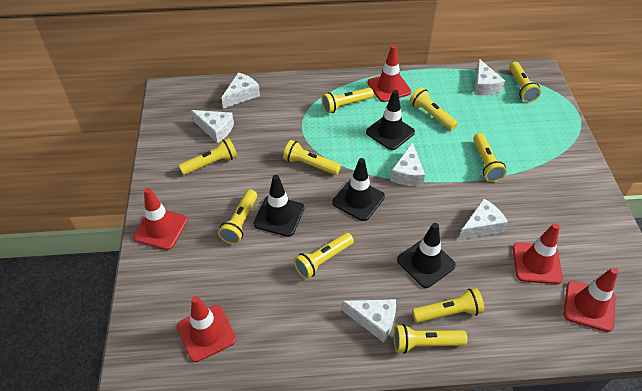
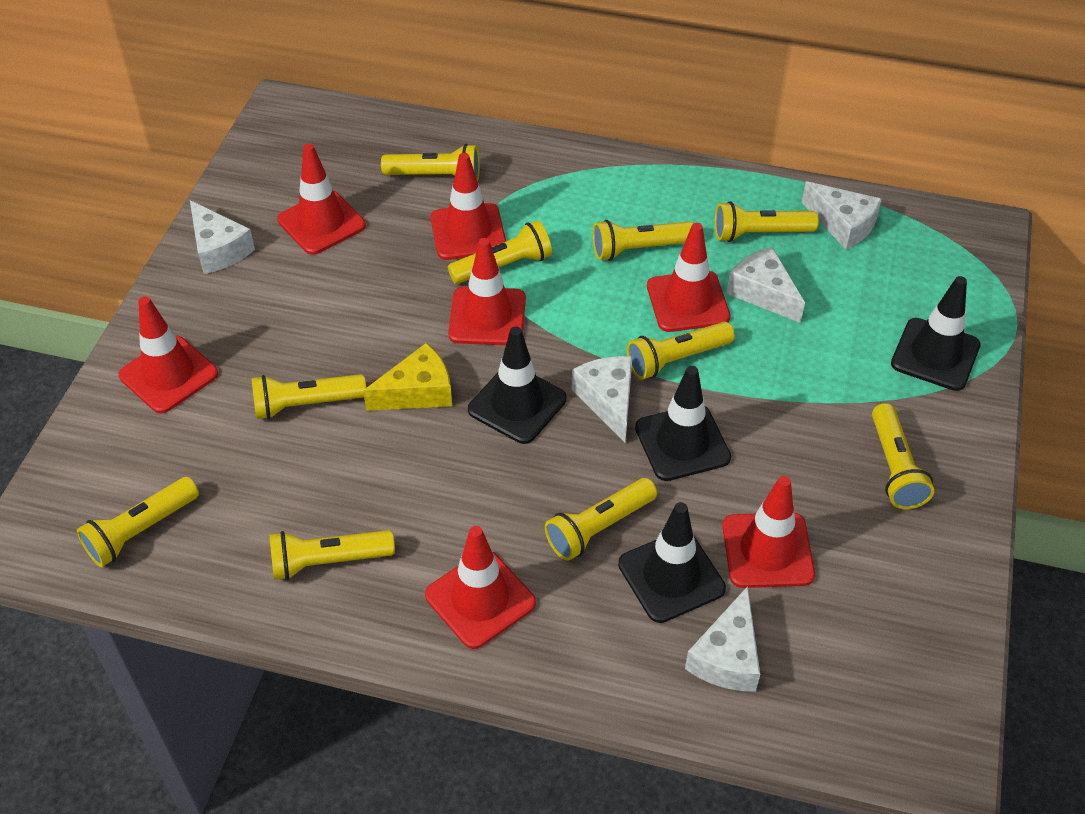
red traffic cone: 5 -> 7
white cheese: 6 -> 5
yellow cheese: 0 -> 1

